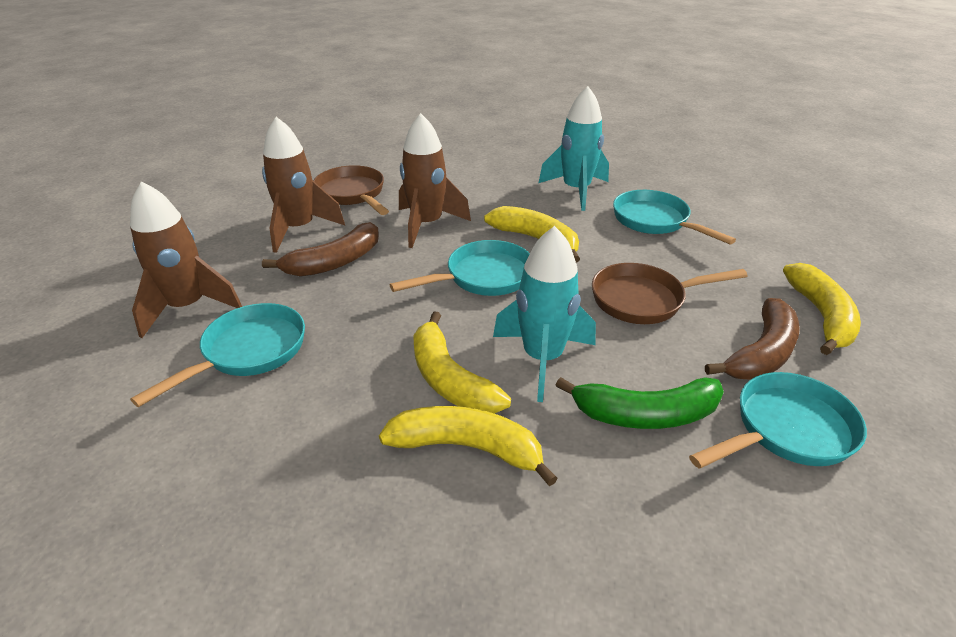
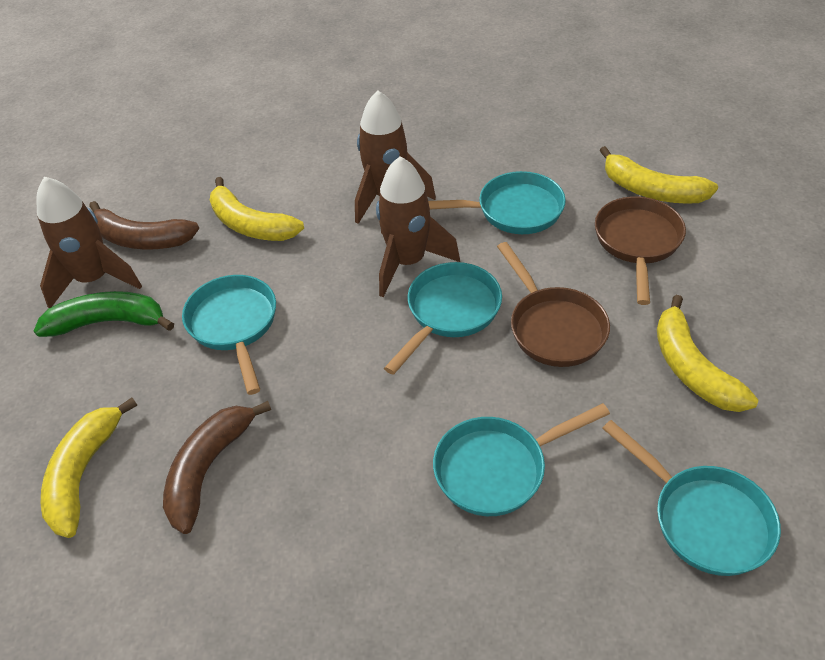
turquoise pan: 4 -> 5
turquoise rocket: 2 -> 0

